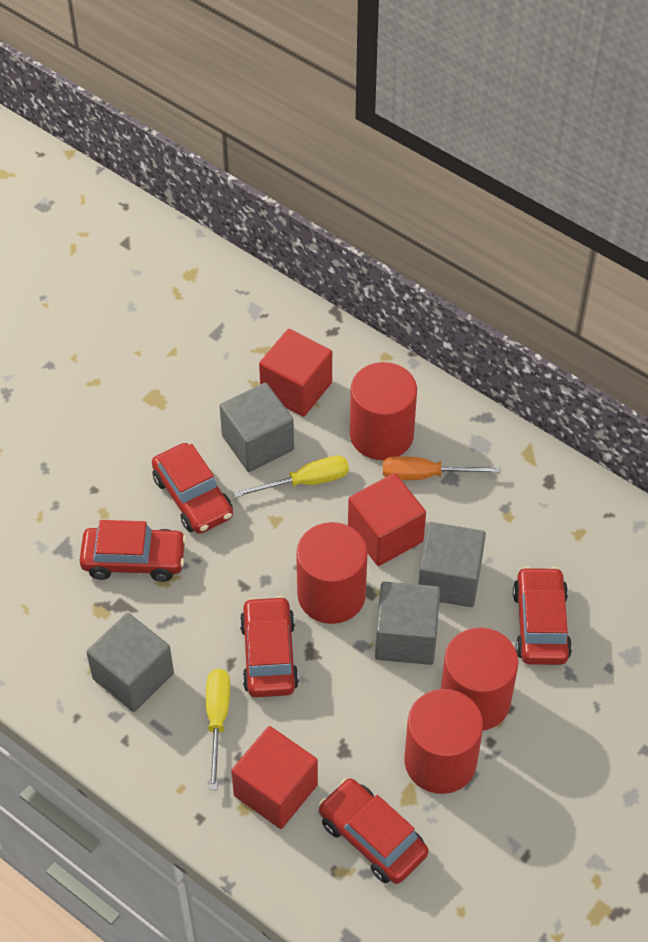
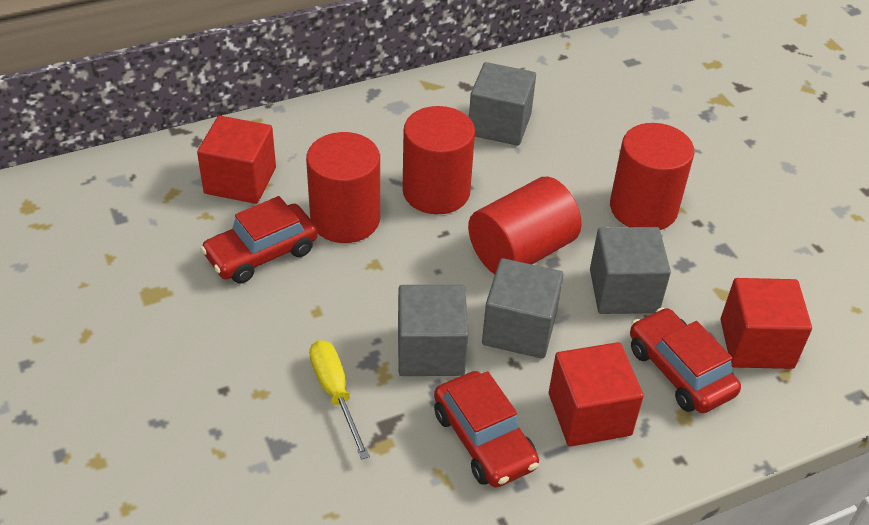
orange screwdriver: 1 -> 0
red car: 5 -> 3
yellow screwdriver: 2 -> 1

